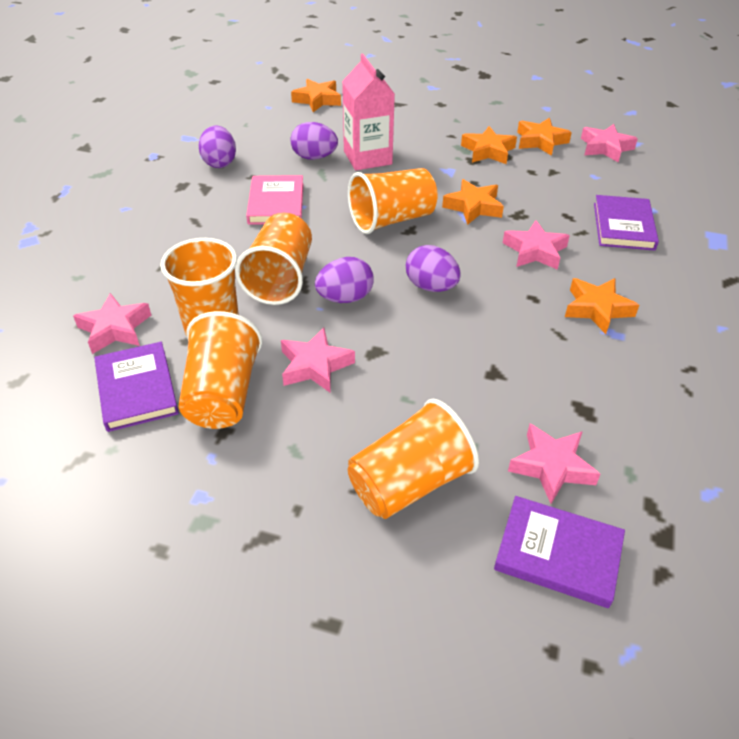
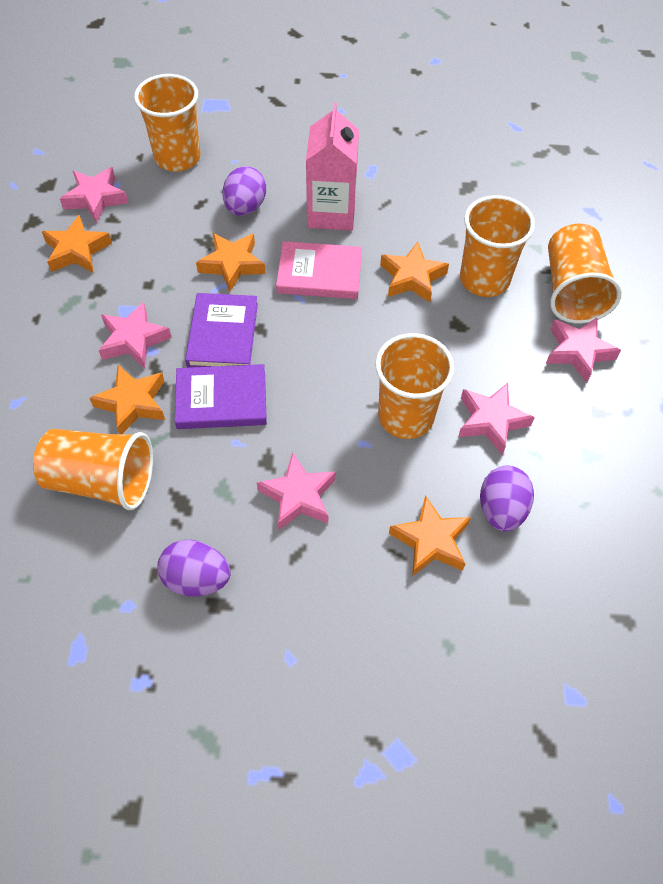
purple book: 3 -> 2
purple egg: 4 -> 3

